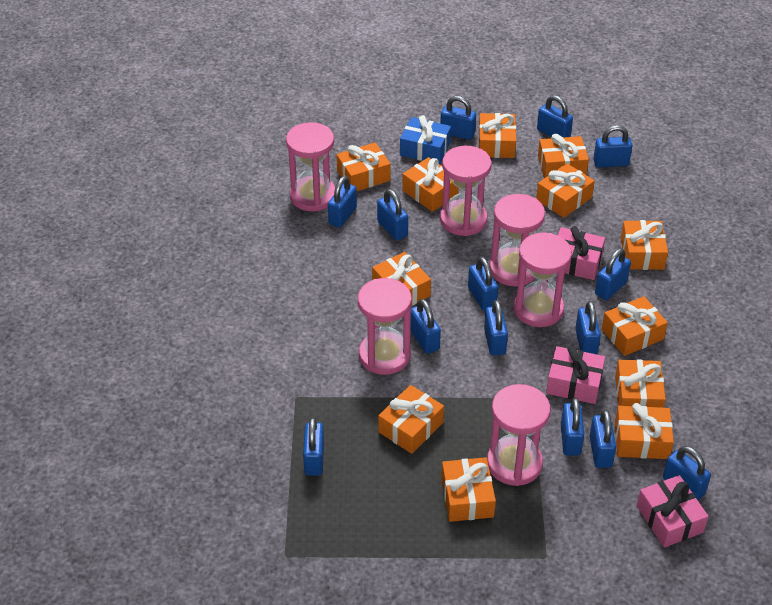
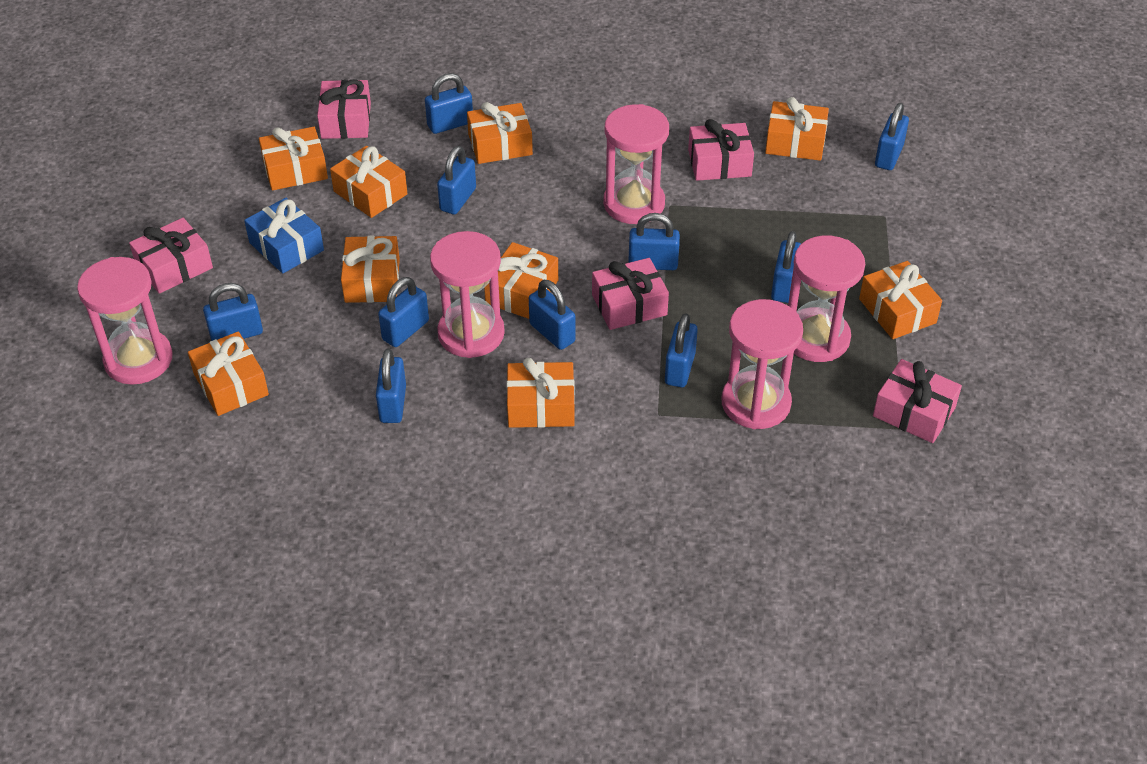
blue padlock: 14 -> 10
orange gift: 12 -> 9
pink gift: 3 -> 5
pink hourglass: 6 -> 5

